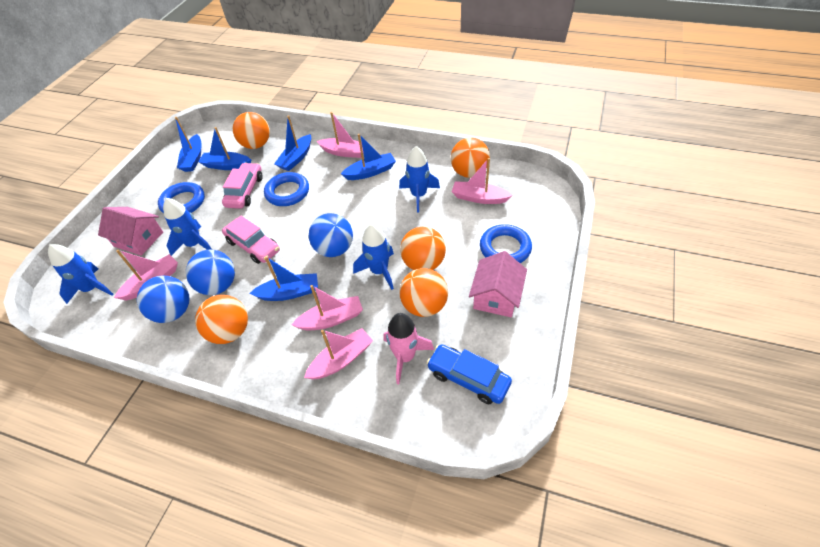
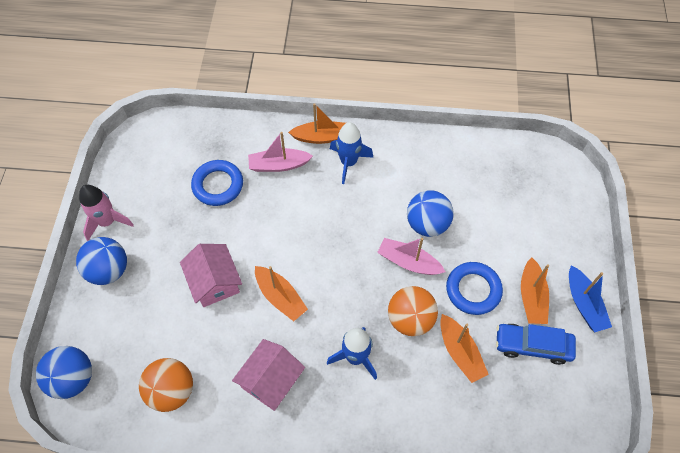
blue boat: 5 -> 1
blue ring: 3 -> 2
blue rocket: 4 -> 2
orange ball: 5 -> 2
orange boat: 0 -> 4
pink boat: 5 -> 2
pink car: 2 -> 0

